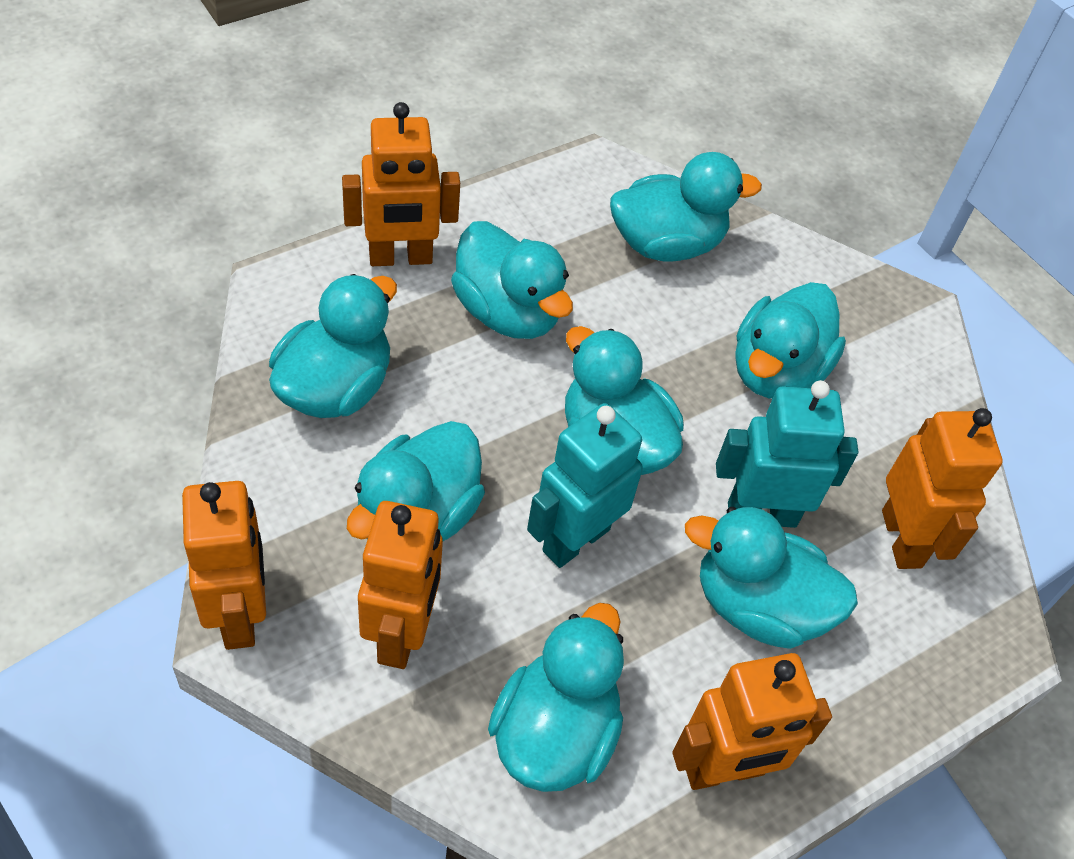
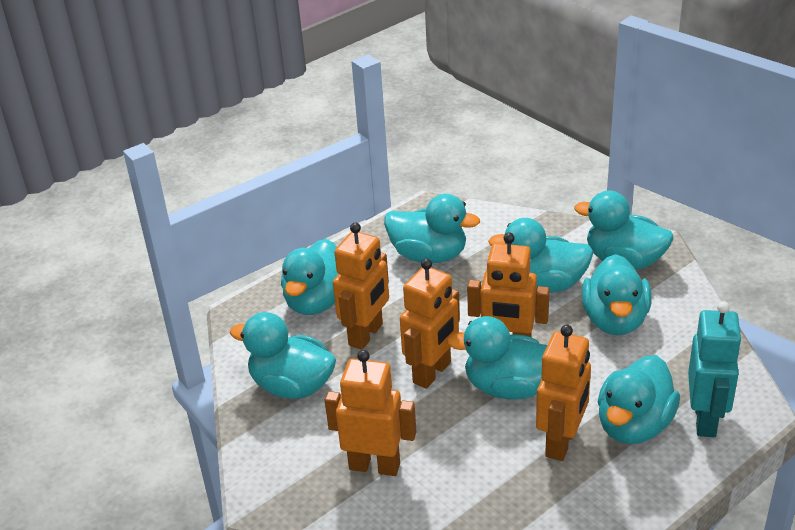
turquoise robot: 2 -> 1

